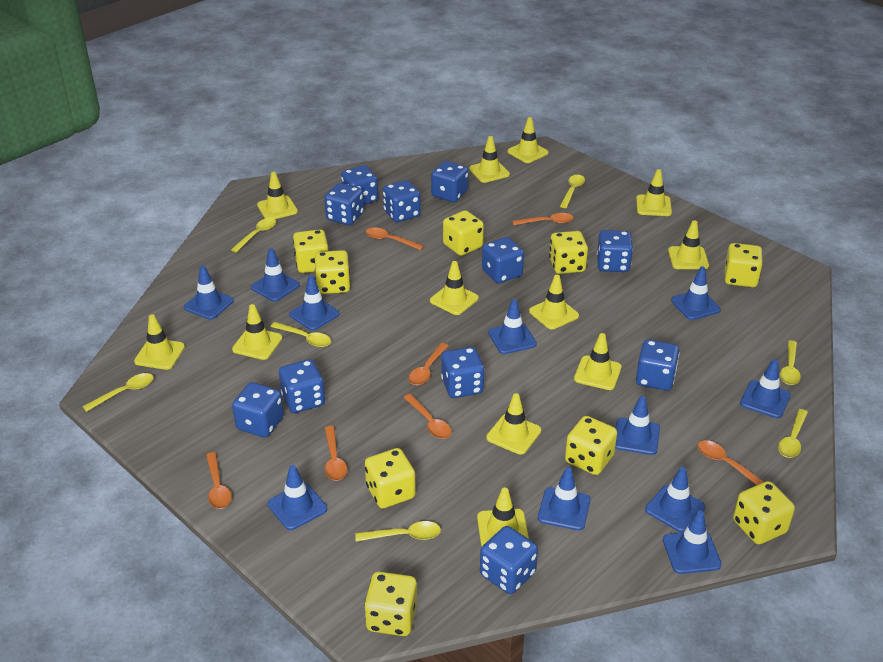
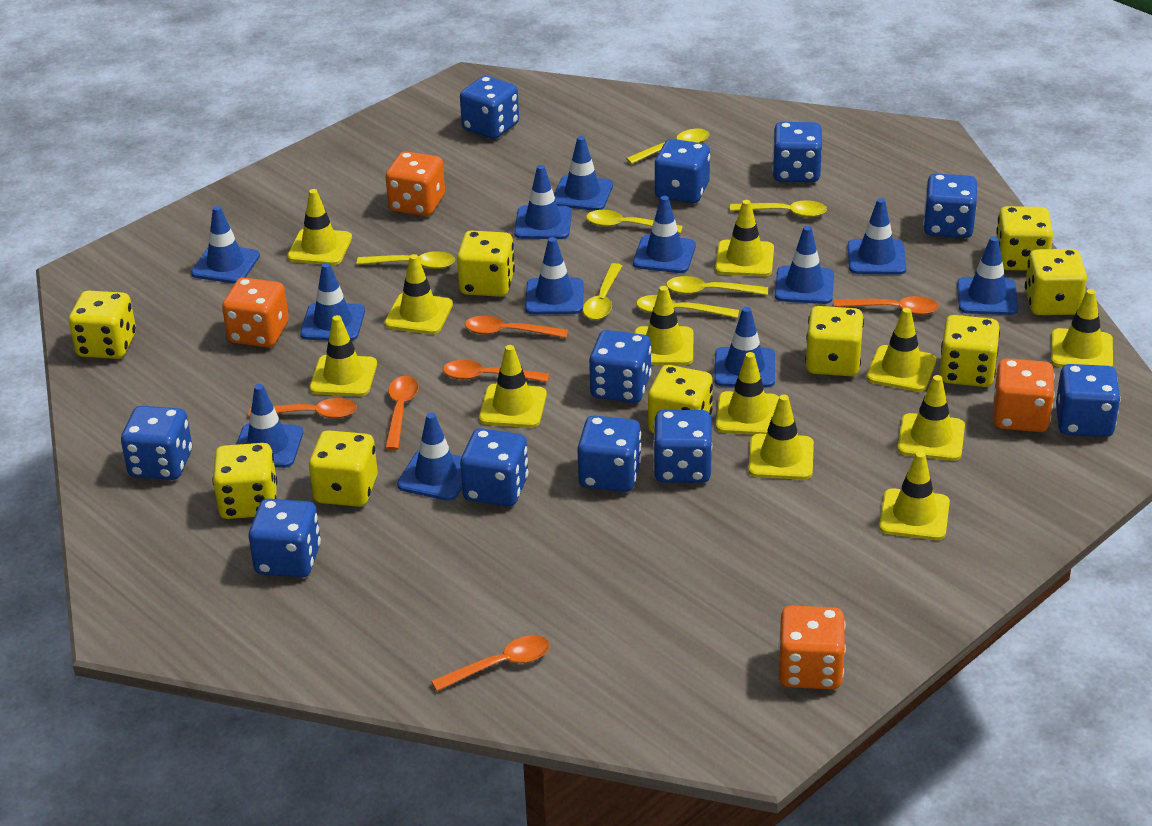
blue traffic cone: 11 -> 12
orange dice: 0 -> 4
orange spoon: 7 -> 6

